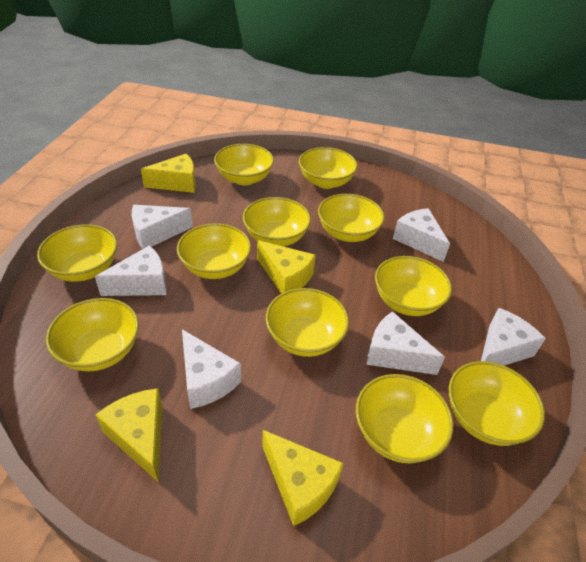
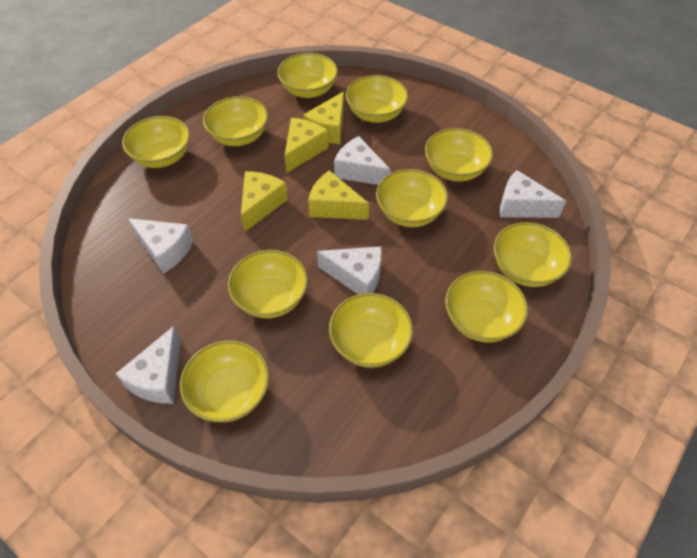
white cheese: 6 -> 5

